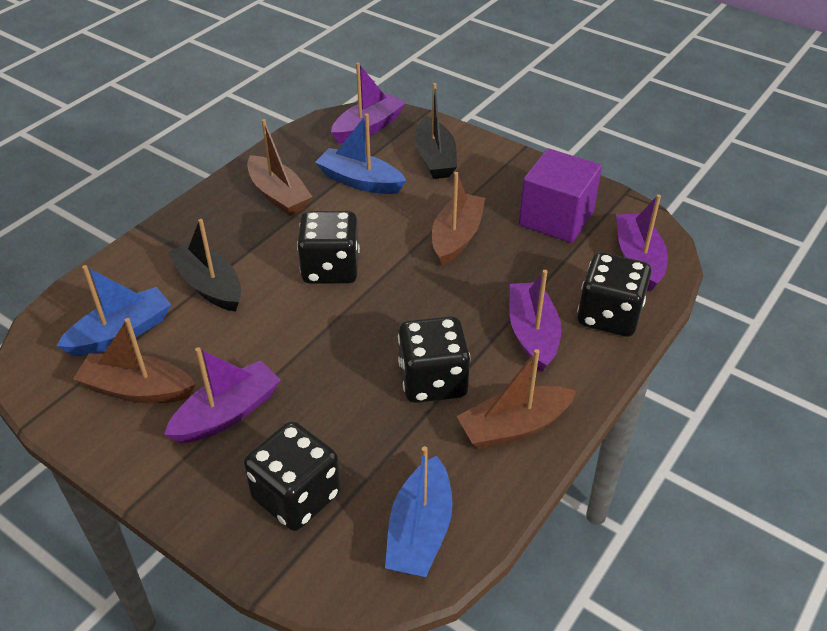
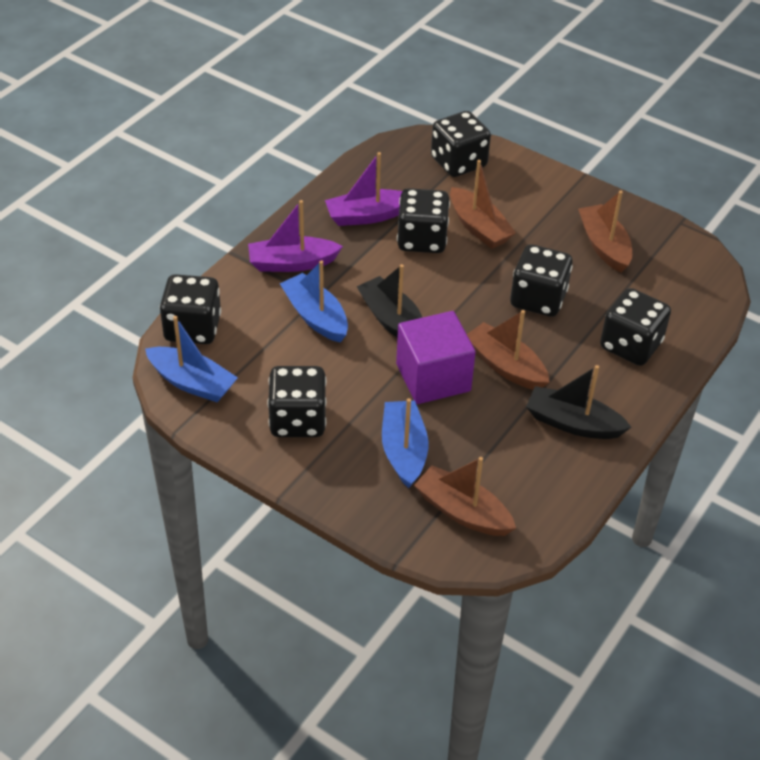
black dice: 4 -> 6
purple boat: 4 -> 2

